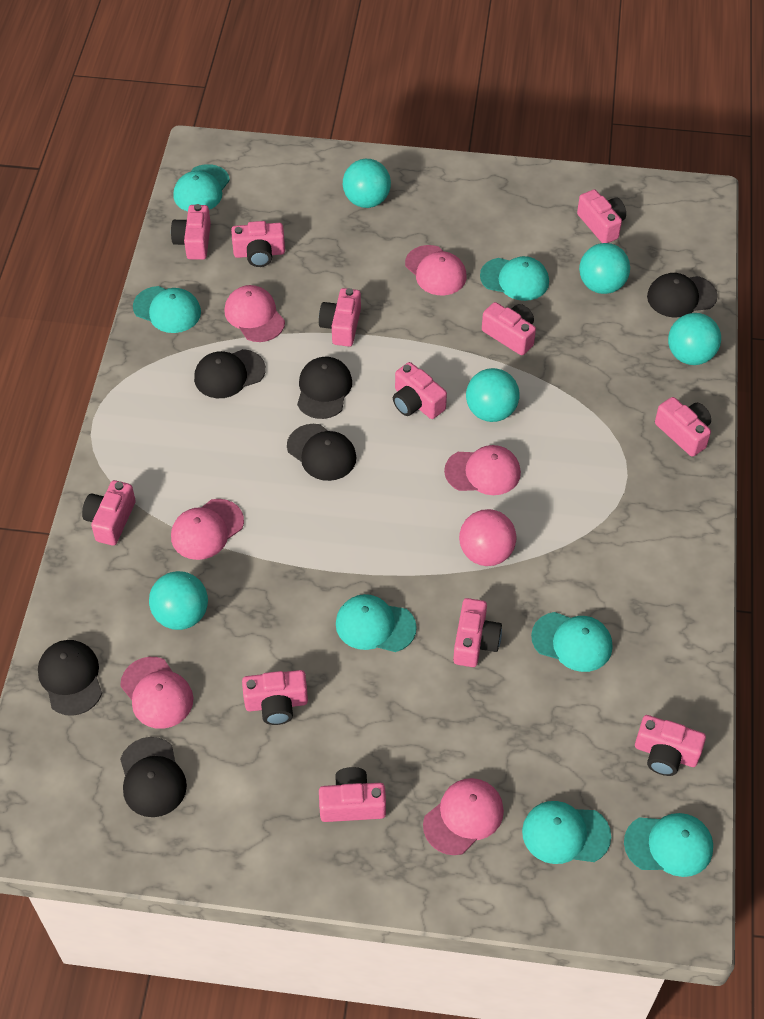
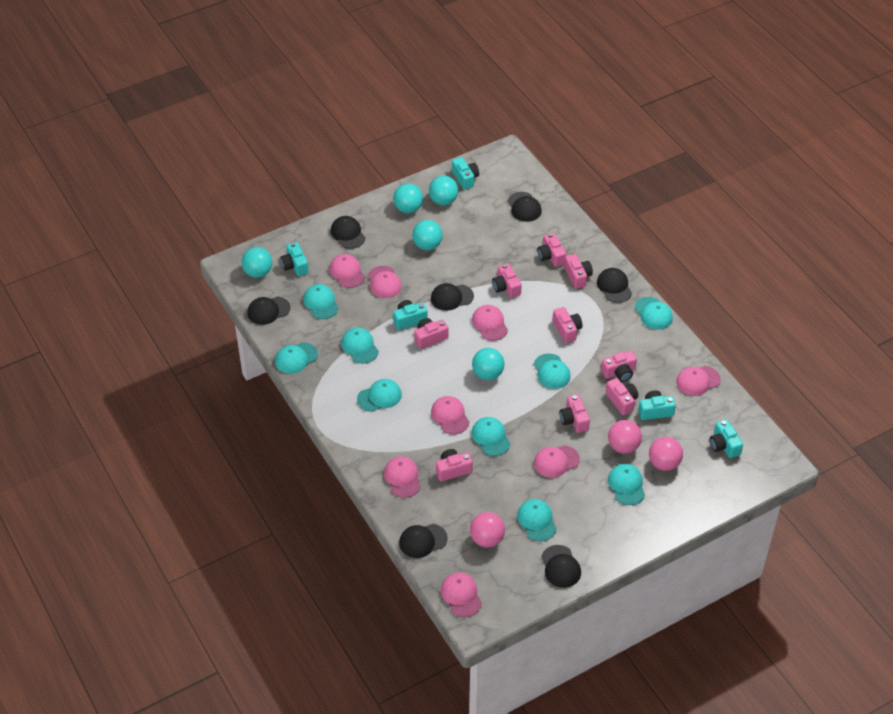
black cap: 6 -> 7
pink ball: 1 -> 3
pink camera: 12 -> 9
pink cap: 6 -> 8
turquoise camera: 0 -> 5
turquoise cap: 7 -> 9

